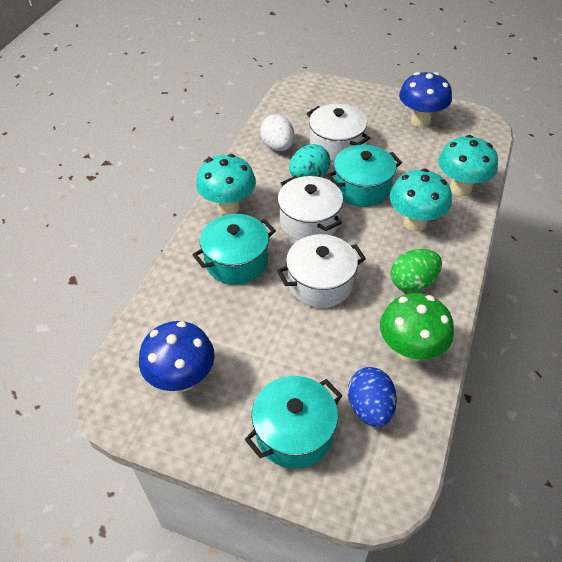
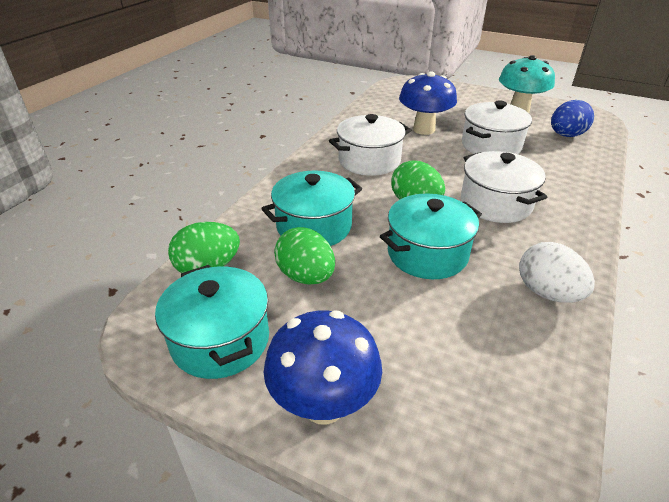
green egg: 1 -> 3
green mushroom: 1 -> 0
turquoise egg: 1 -> 0
turquoise mushroom: 3 -> 1

